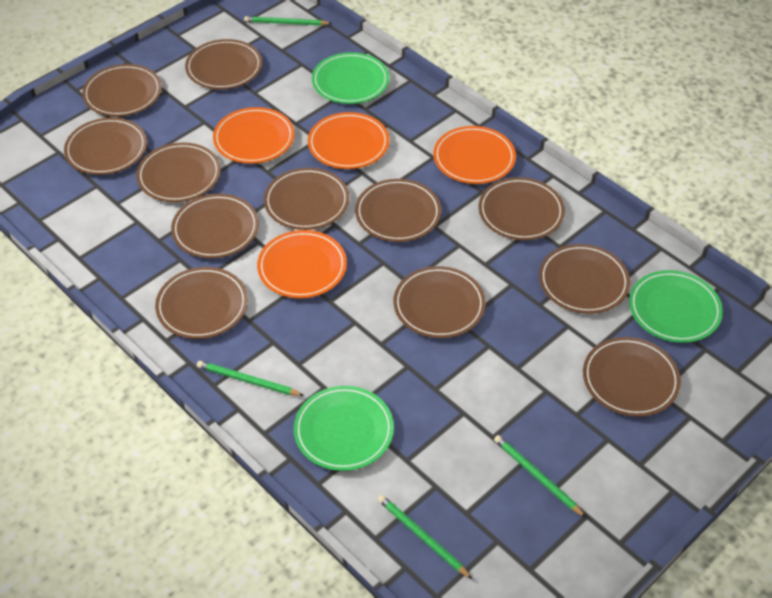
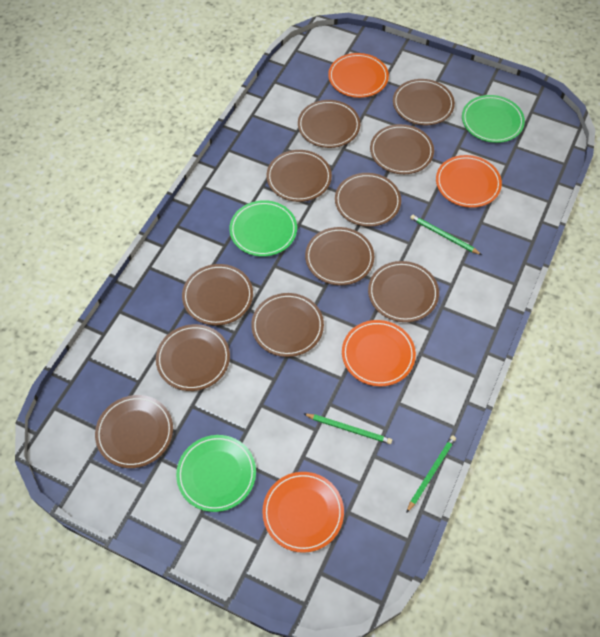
brown plate: 12 -> 11
green pencil: 4 -> 3

